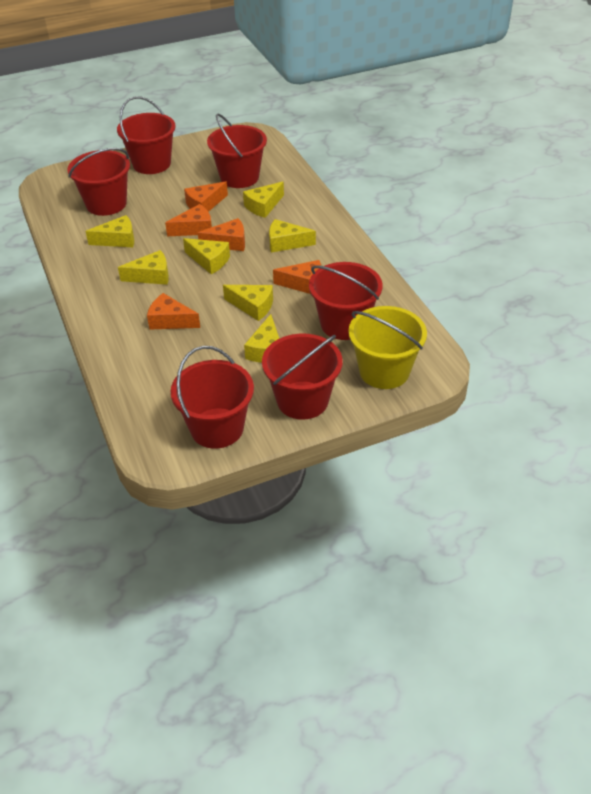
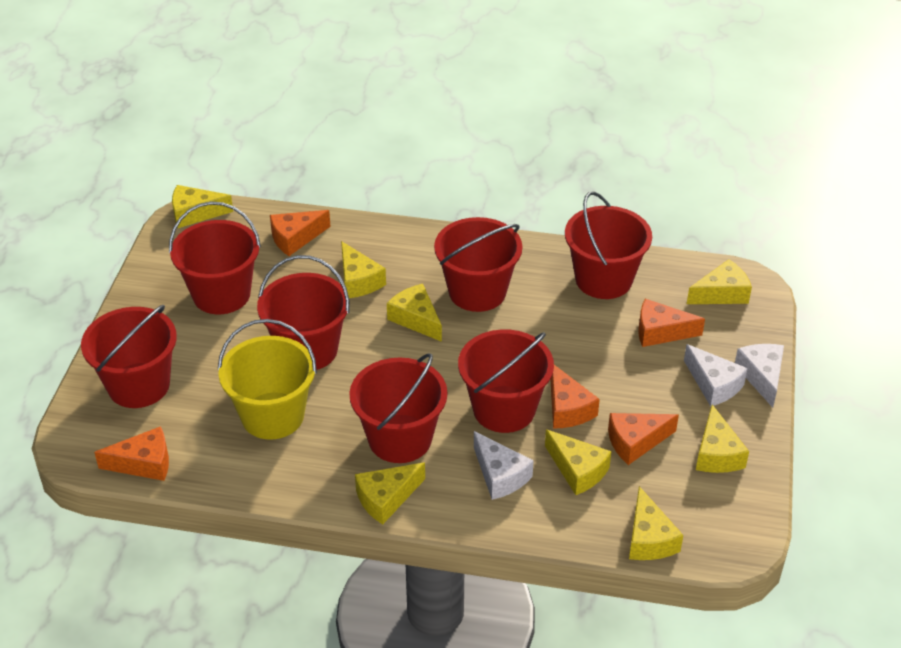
red bucket: 6 -> 7
white cheese: 0 -> 3
yellow cheese: 7 -> 8

